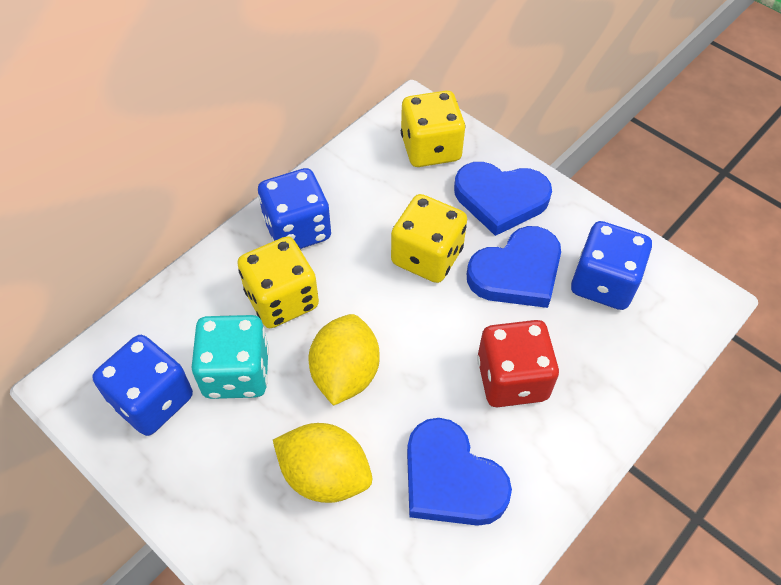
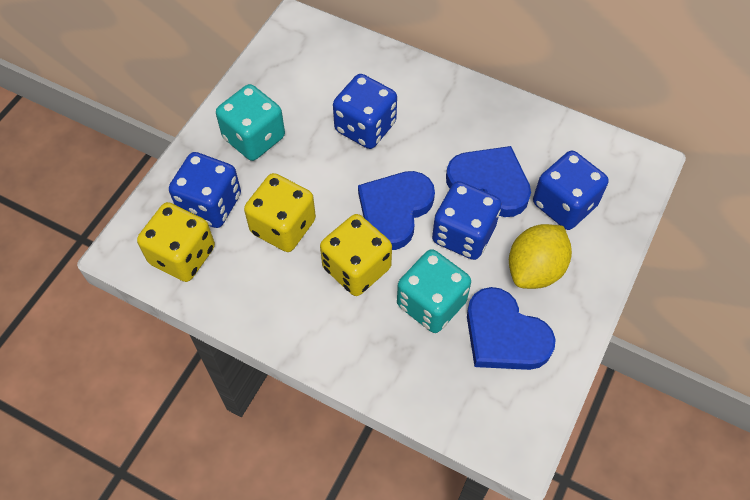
blue dice: 3 -> 4
red dice: 1 -> 0
turquoise dice: 1 -> 2
yellow lemon: 2 -> 1

